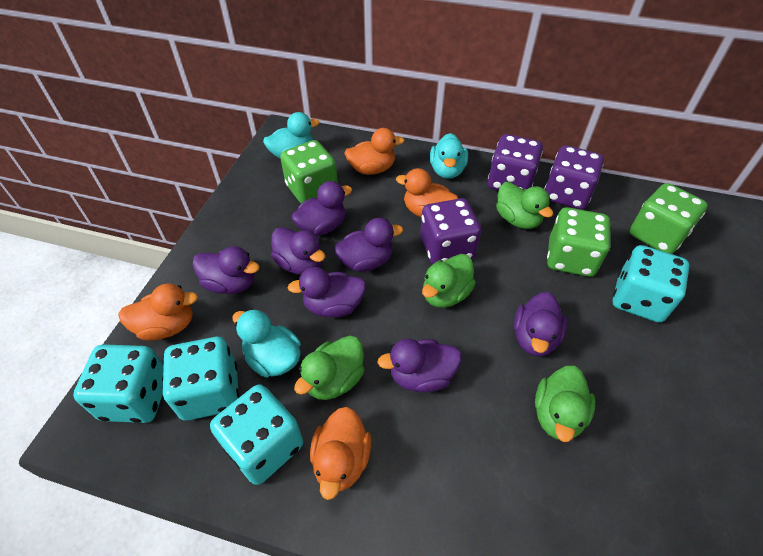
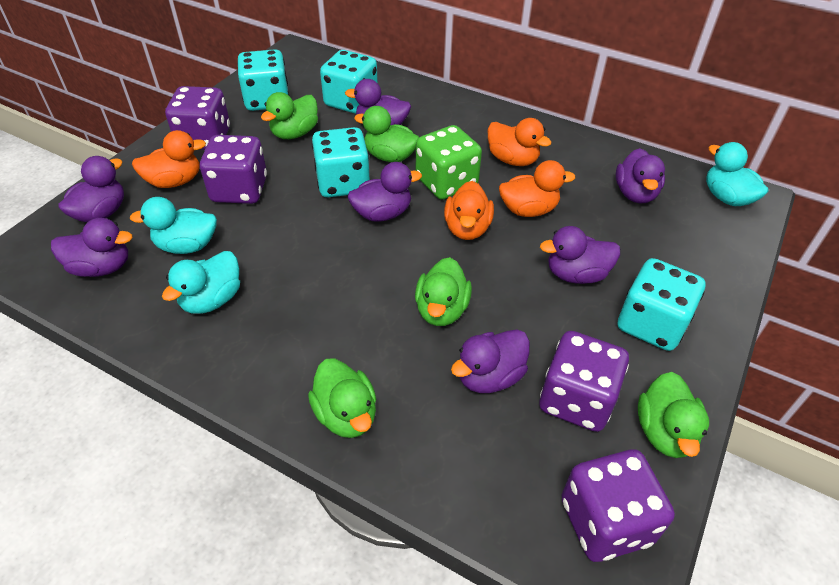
green dice: 3 -> 1
green duck: 4 -> 5
purple dice: 3 -> 4

